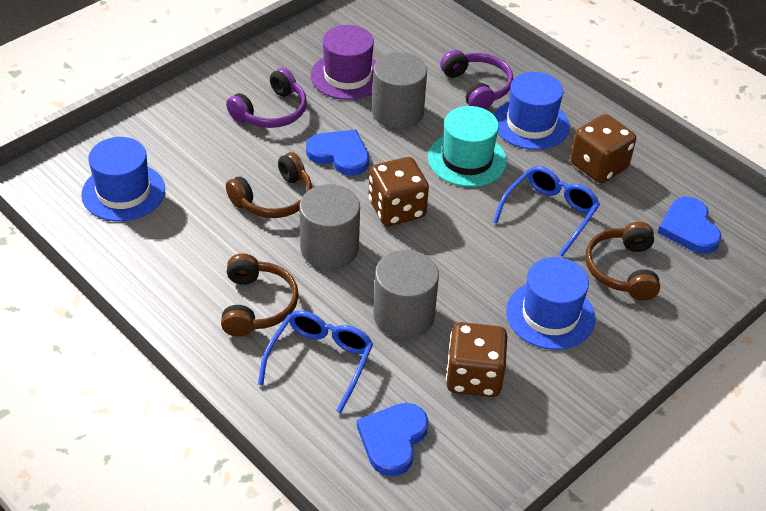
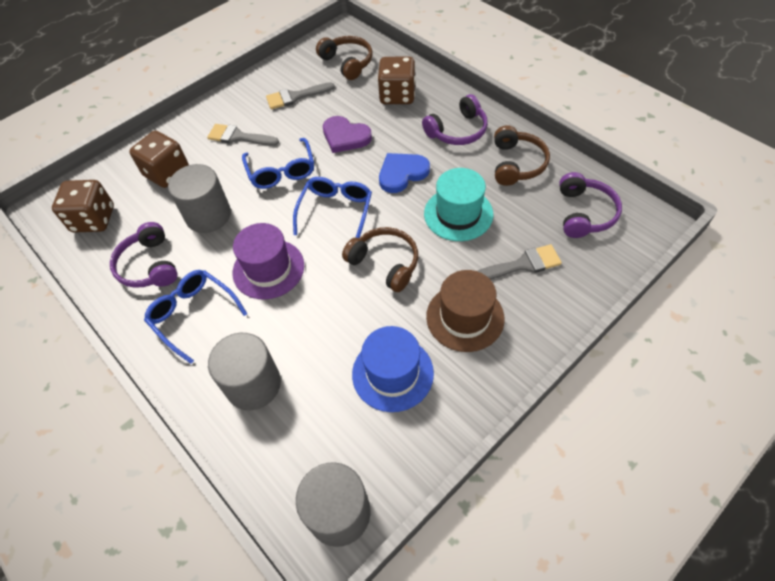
blue glasses: 2 -> 3
blue hat: 3 -> 1
blue heart: 3 -> 1
brown hat: 0 -> 1
grey brush: 0 -> 3
purple headphones: 2 -> 3
purple heart: 0 -> 1

